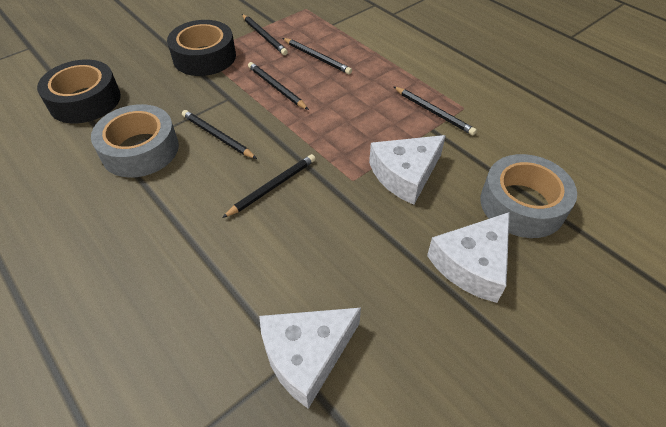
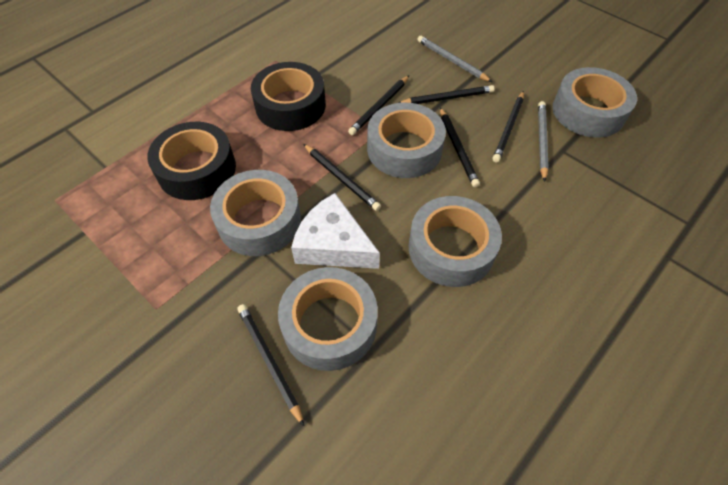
grey pencil: 0 -> 2
grey tape: 2 -> 5
white cheese: 3 -> 1

